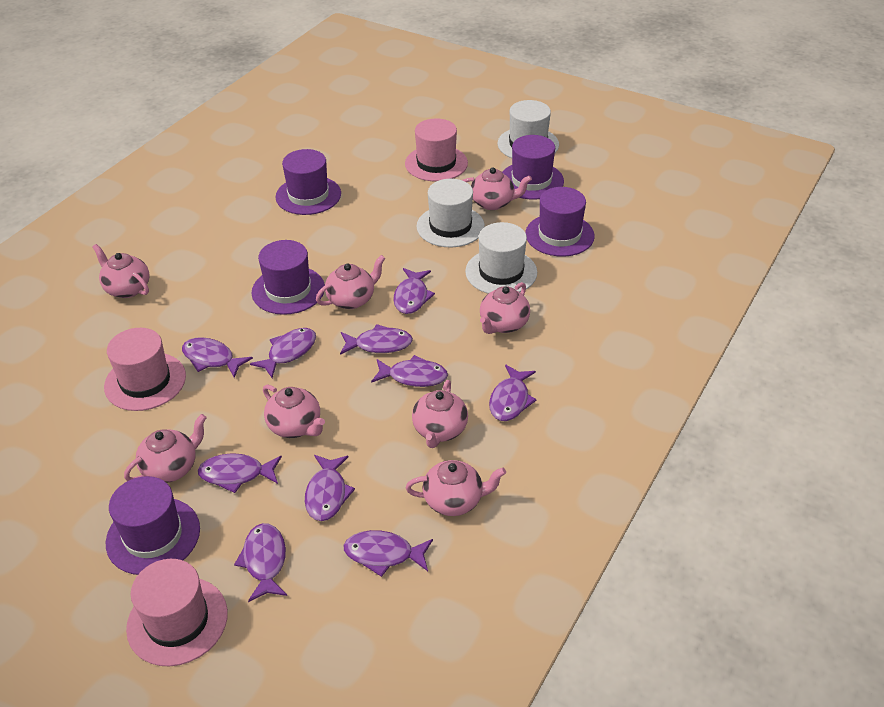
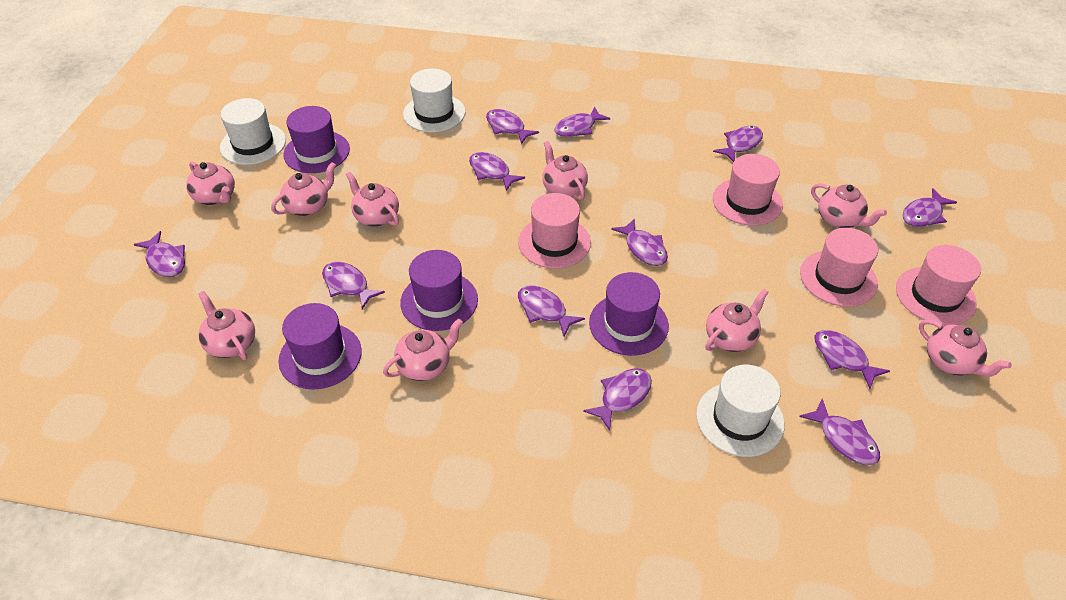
pink hat: 3 -> 4
pink teapot: 8 -> 9
purple fish: 10 -> 12
purple hat: 5 -> 4

